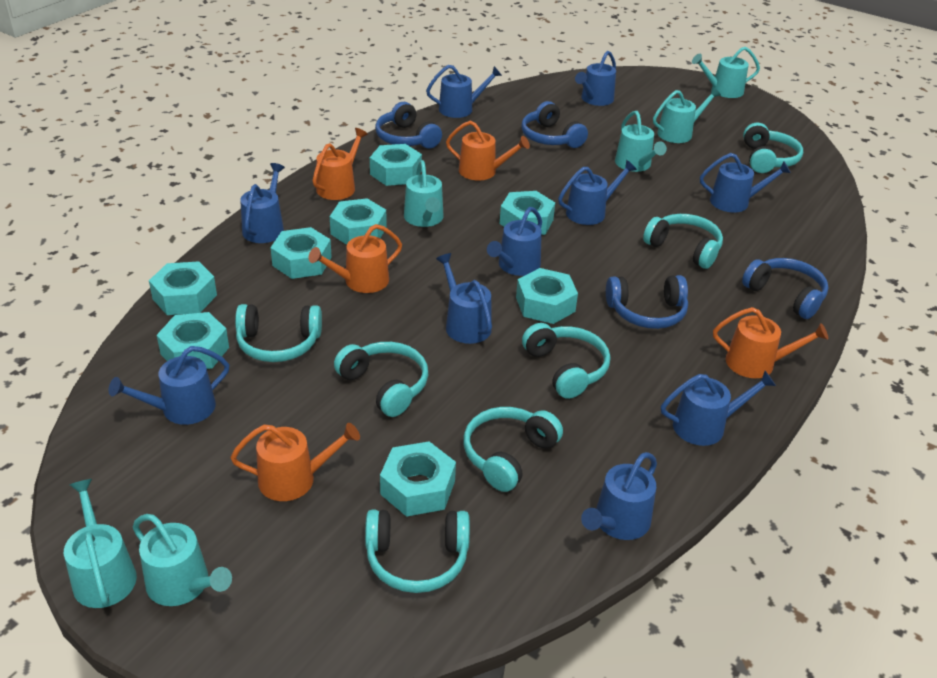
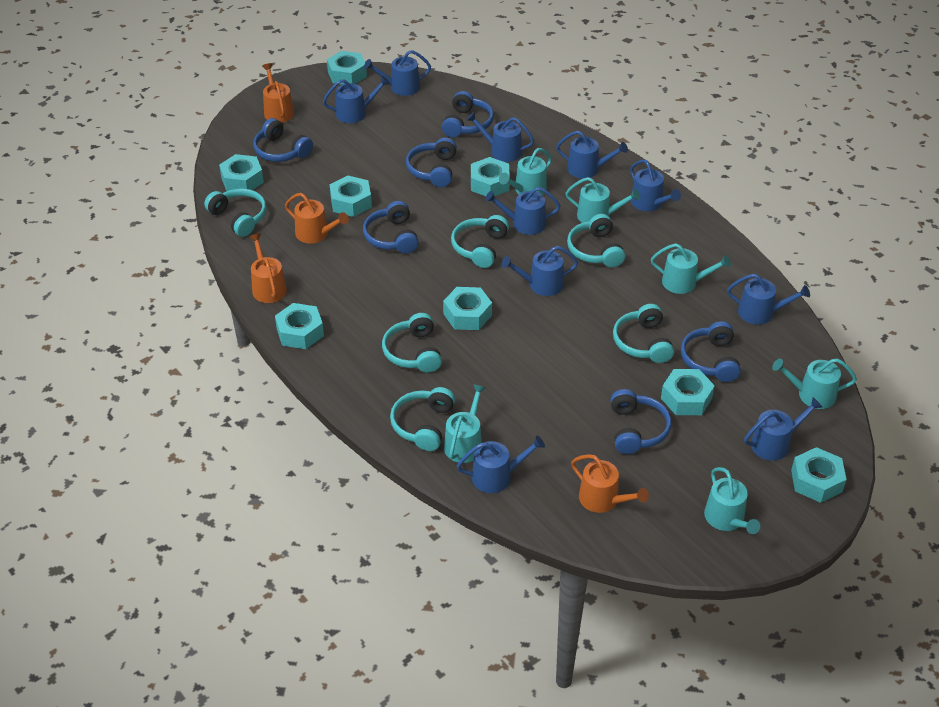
blue headphones: 4 -> 6
orange watering can: 5 -> 4
turquoise headphones: 7 -> 6

